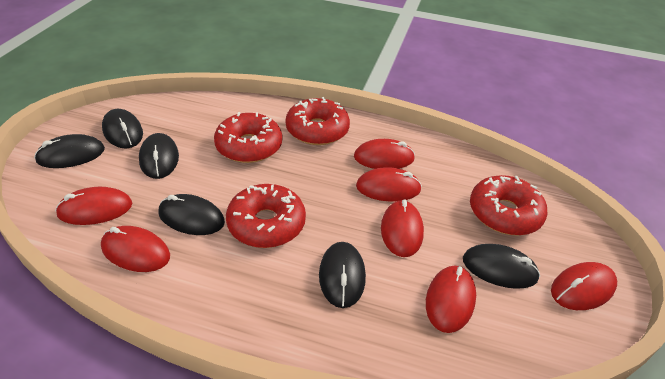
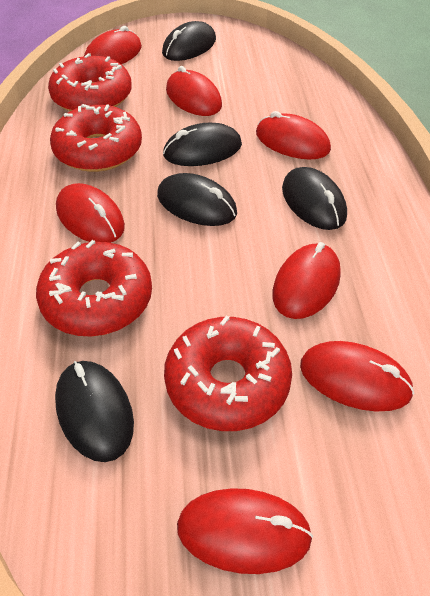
black mouse: 6 -> 5

